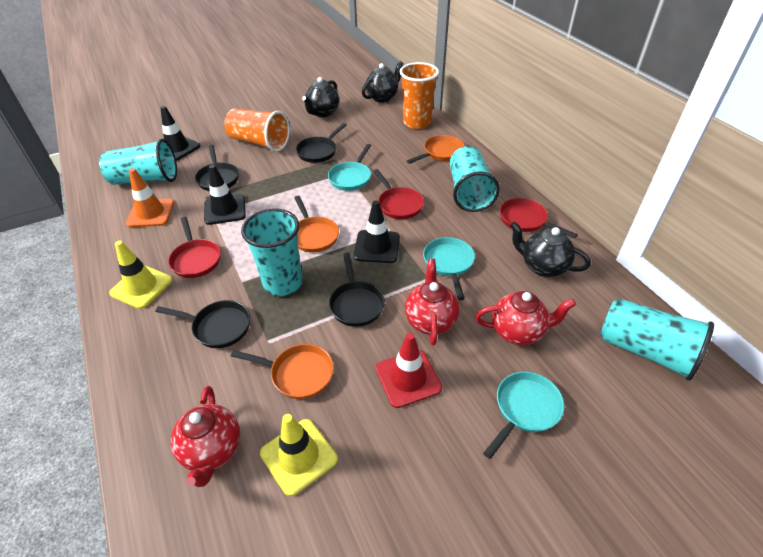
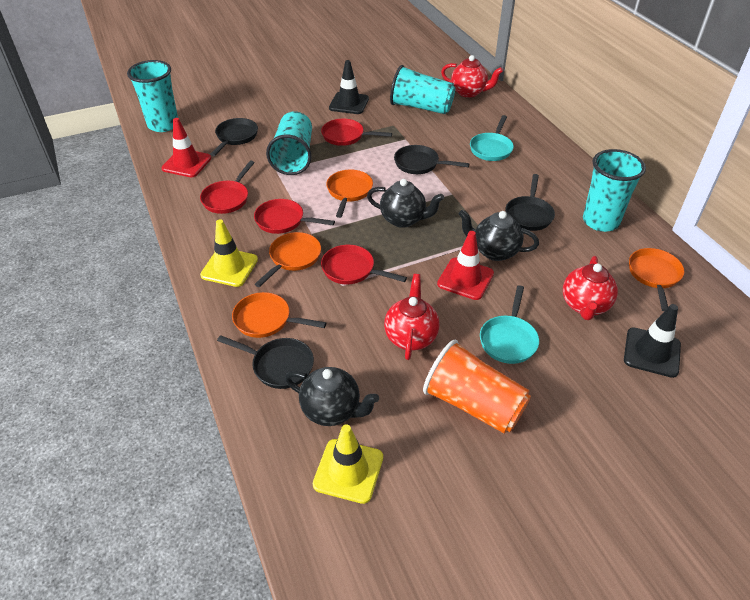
black traffic cone: 3 -> 2
orange cup: 2 -> 1
orange pan: 3 -> 4
orange traffic cone: 1 -> 0
red pan: 3 -> 4
red traffic cone: 1 -> 2
turquoise pan: 3 -> 2

